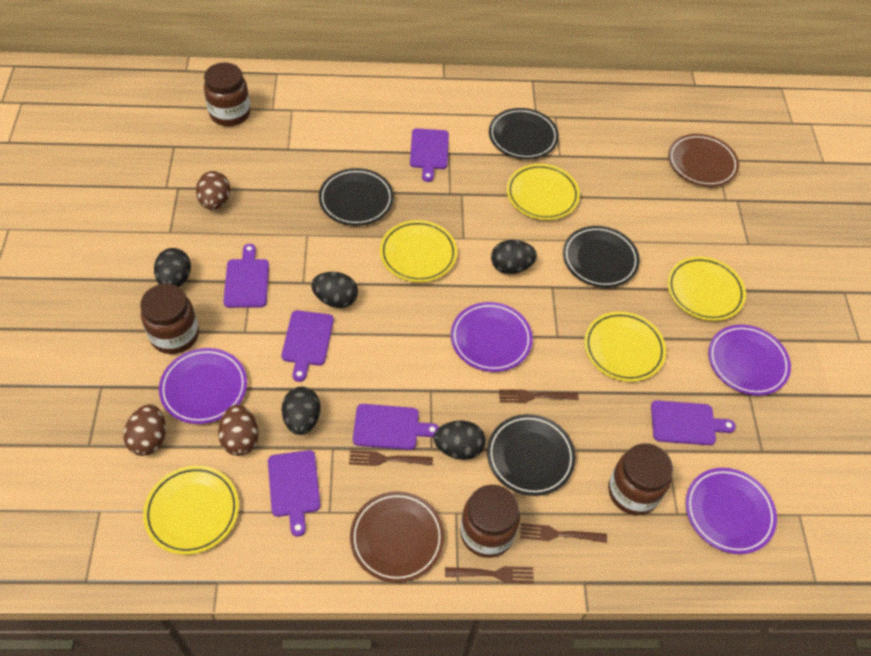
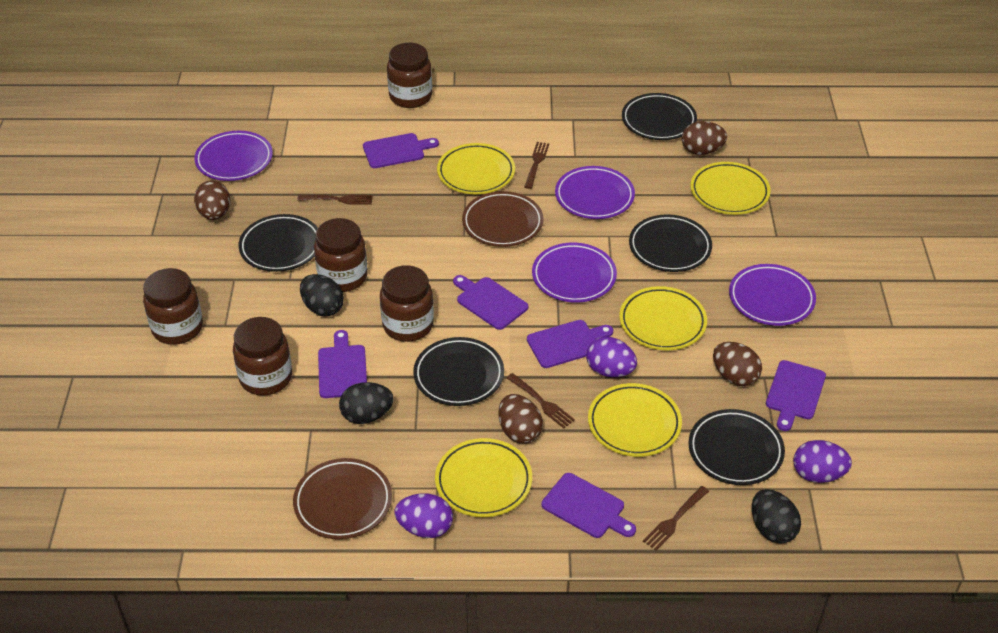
black egg: 5 -> 3
black plate: 4 -> 5
brown egg: 3 -> 4
brown jar: 4 -> 5
purple egg: 0 -> 3

